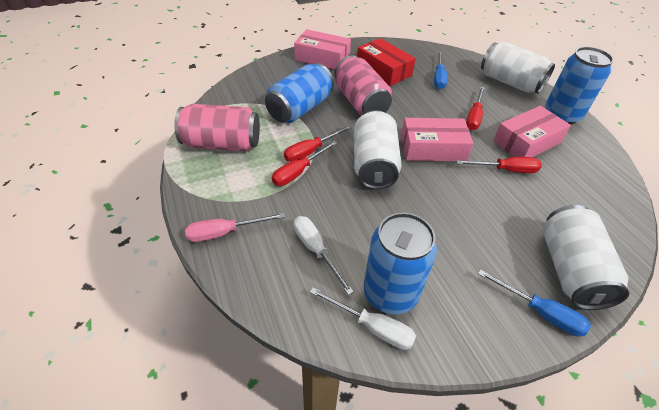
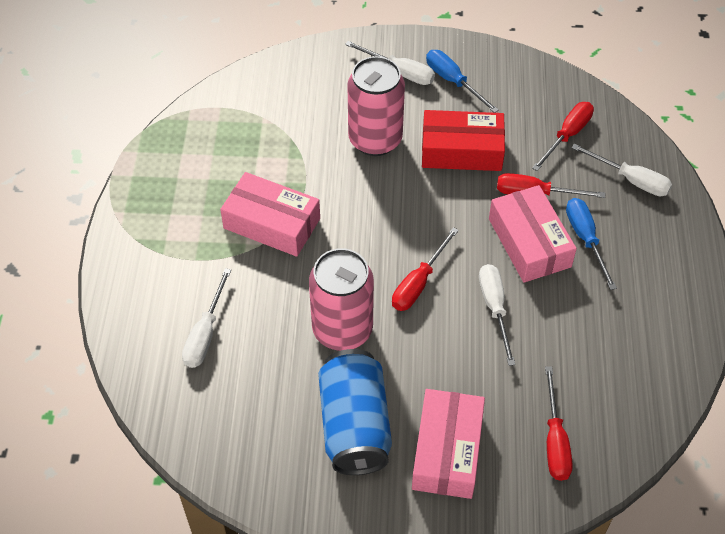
blue can: 3 -> 1
pink screwdriver: 1 -> 0
white can: 3 -> 0
white screwdriver: 2 -> 4

